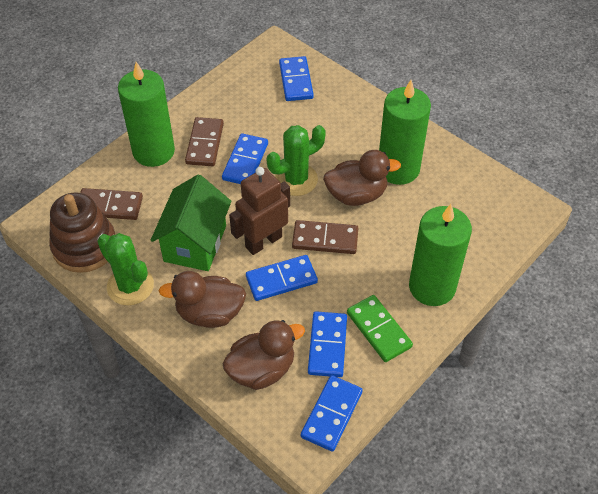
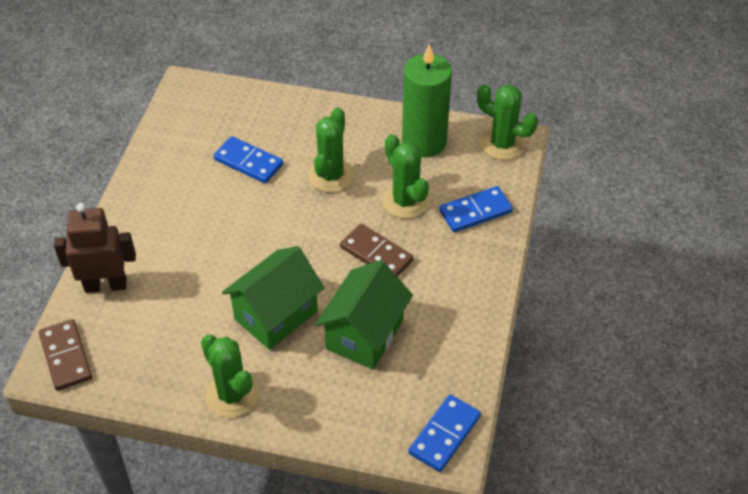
blue domino: 5 -> 3
brown domino: 3 -> 2
brown duck: 3 -> 0
brown stacking toy: 1 -> 0
green cactus: 2 -> 4
green candle: 3 -> 1
green domino: 1 -> 0
green house: 1 -> 2

